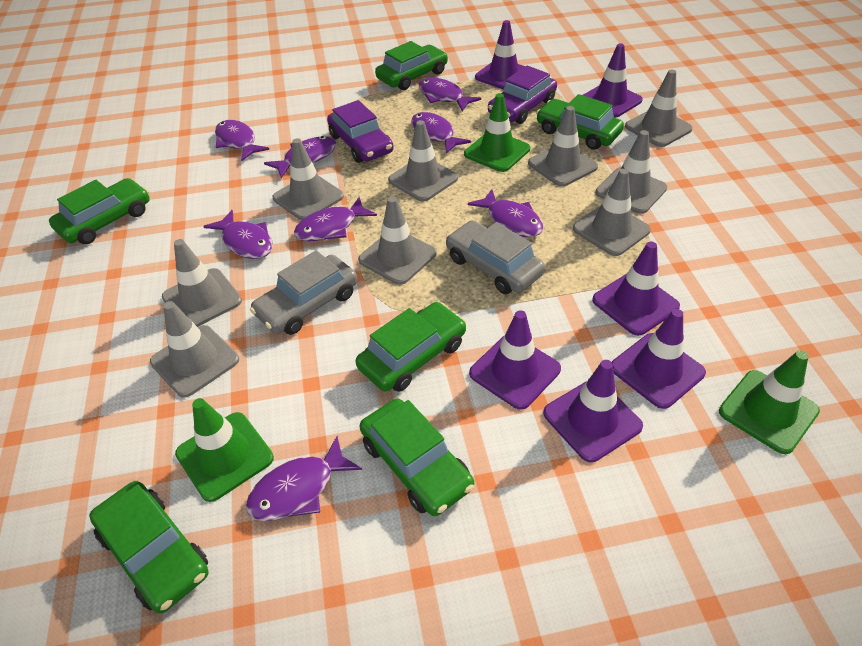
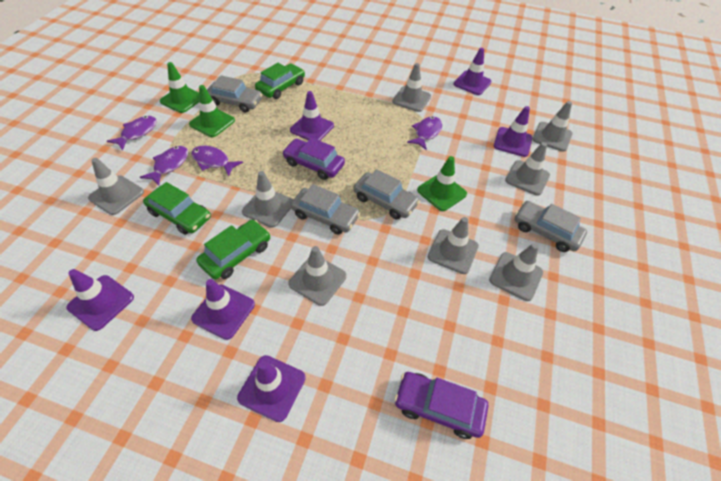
green car: 6 -> 3
grey car: 2 -> 4
grey traffic cone: 9 -> 8
purple fish: 8 -> 4

